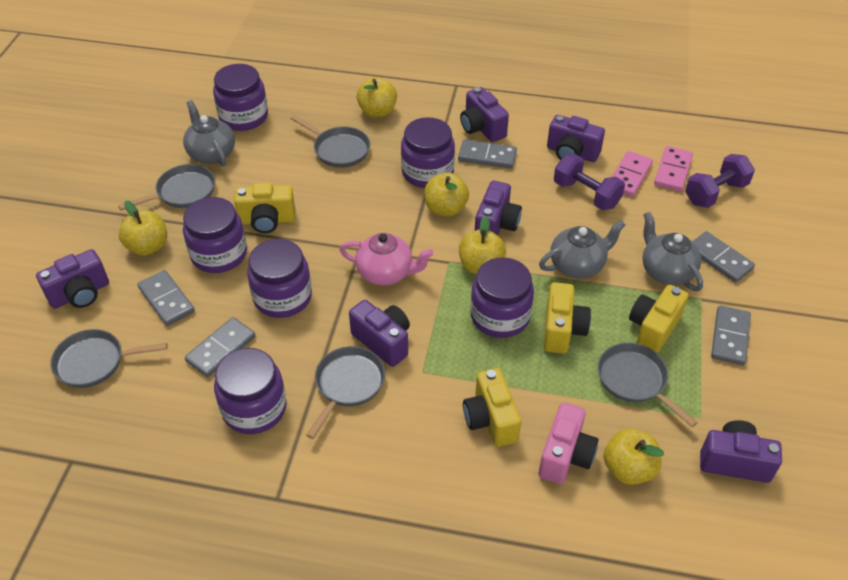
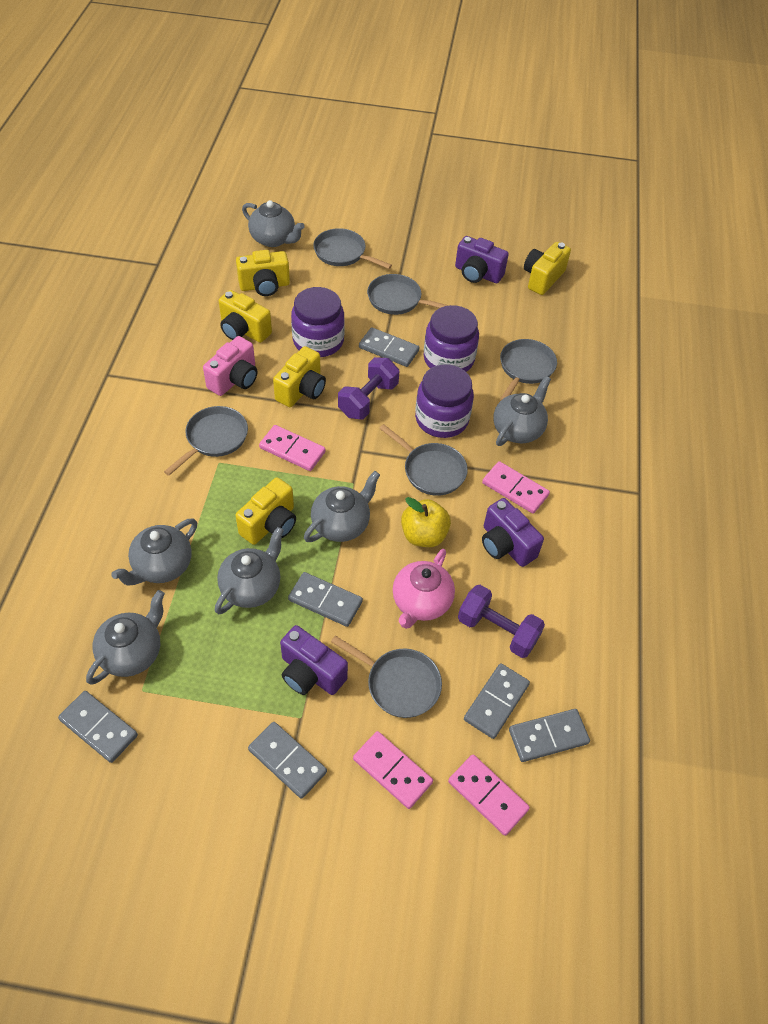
grey domino: 5 -> 6
grey pan: 5 -> 6
grey teapot: 3 -> 6
pink domino: 2 -> 4
purple camera: 6 -> 3
purple jar: 6 -> 3
yellow apple: 5 -> 1
yellow camera: 4 -> 5

